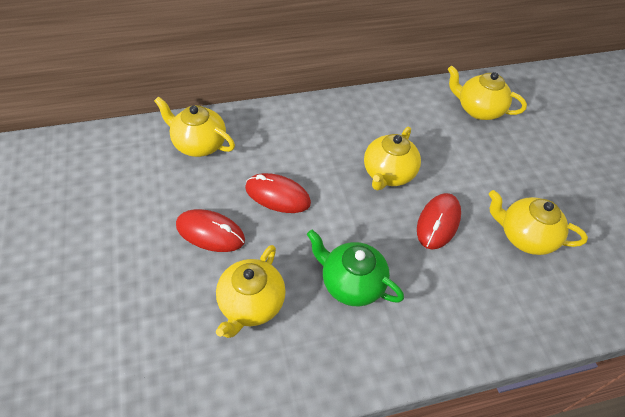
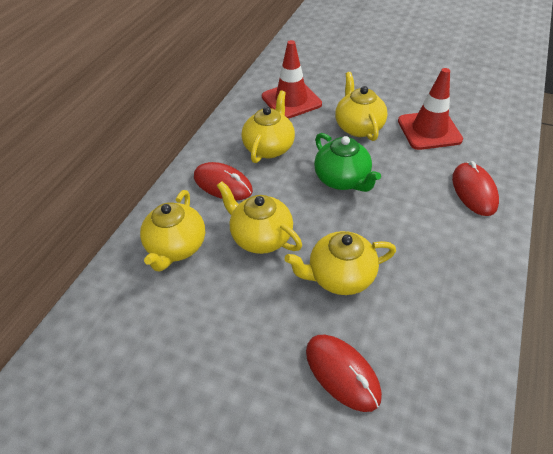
red traffic cone: 0 -> 2

